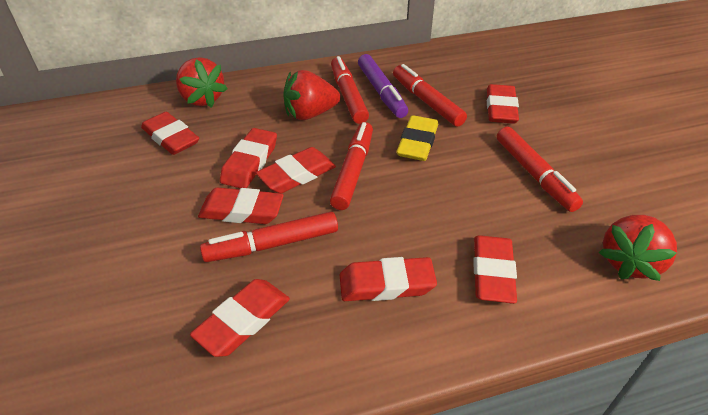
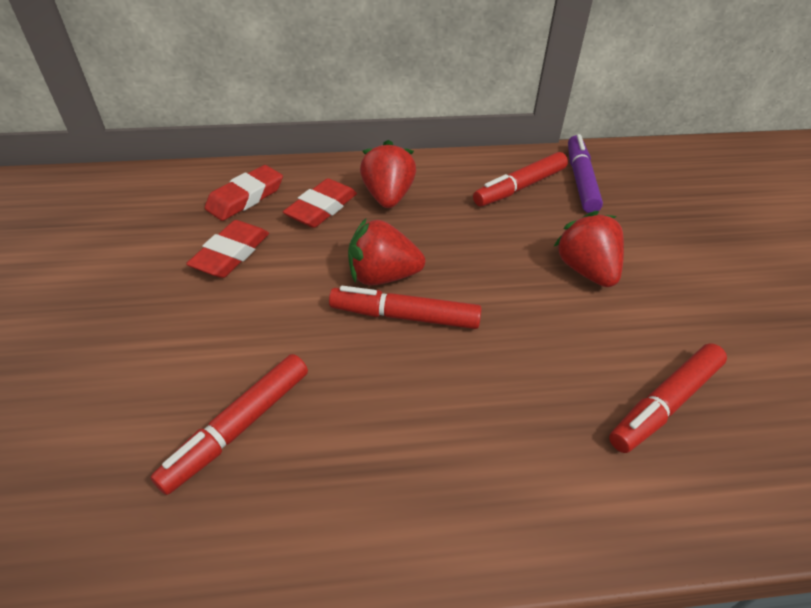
red eraser: 8 -> 3
red marker: 5 -> 4
yellow eraser: 1 -> 0

